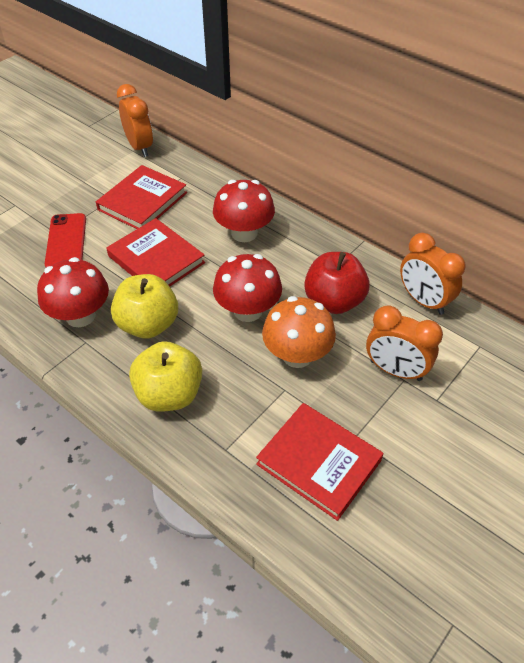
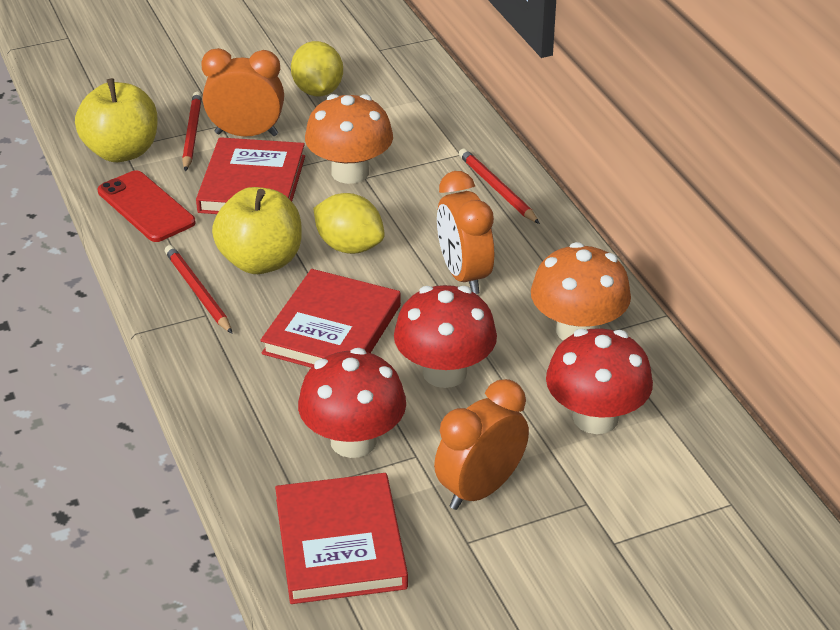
orange mushroom: 1 -> 2
red apple: 1 -> 0
red pencil: 0 -> 3
yellow lemon: 0 -> 2

